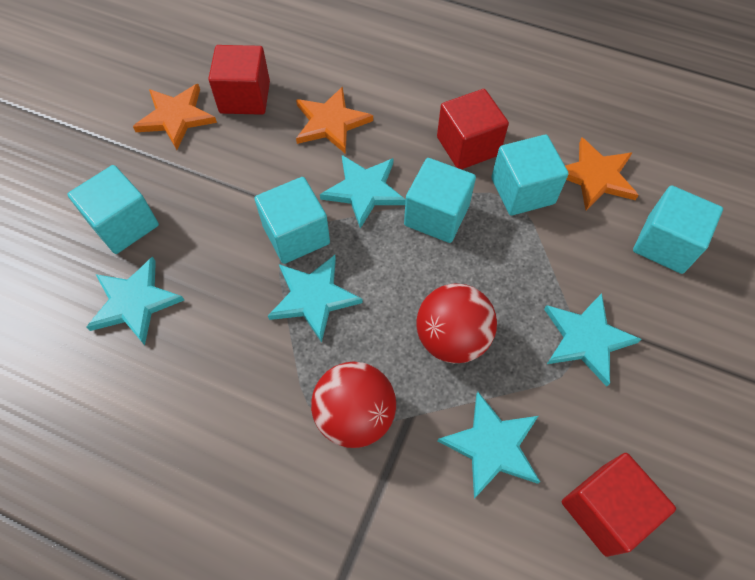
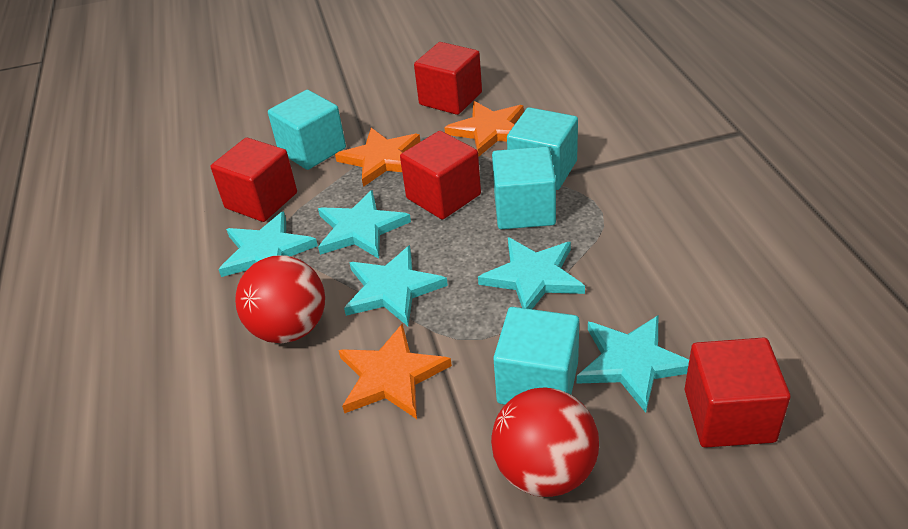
red cube: 3 -> 4
turquoise cube: 5 -> 4

